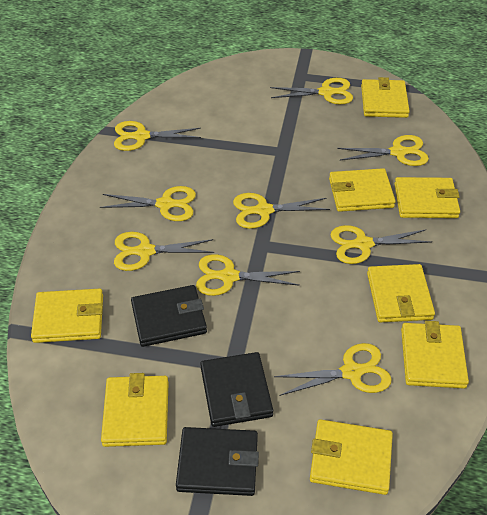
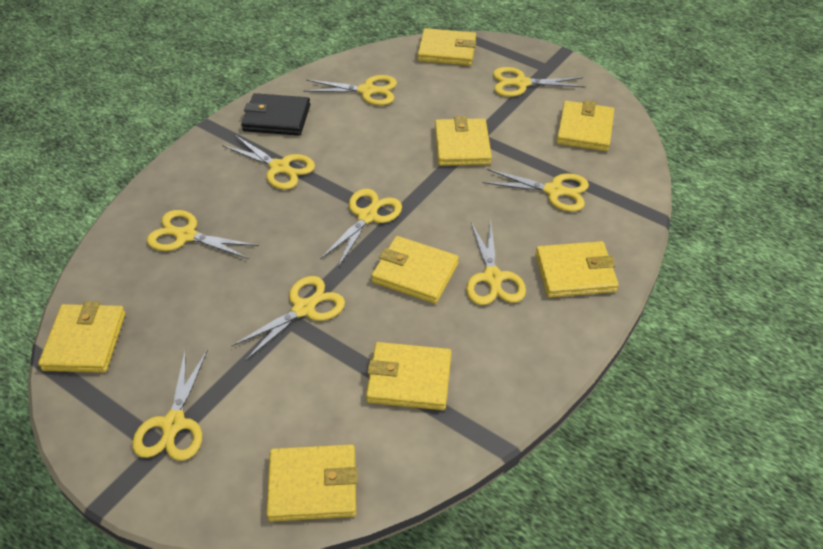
black wallet: 3 -> 1

